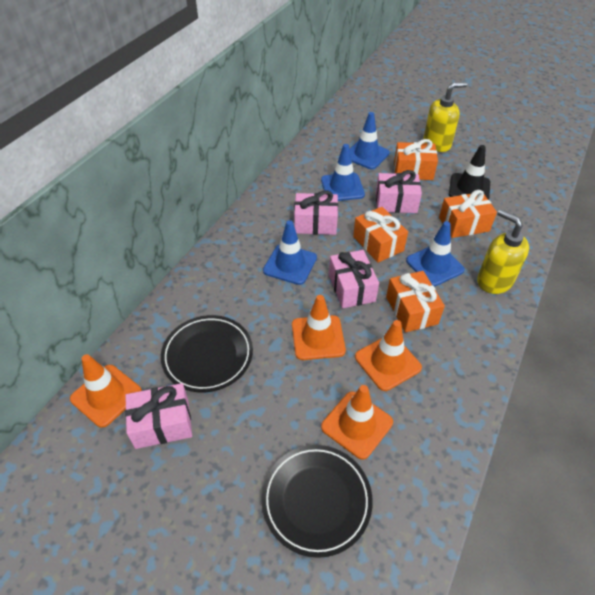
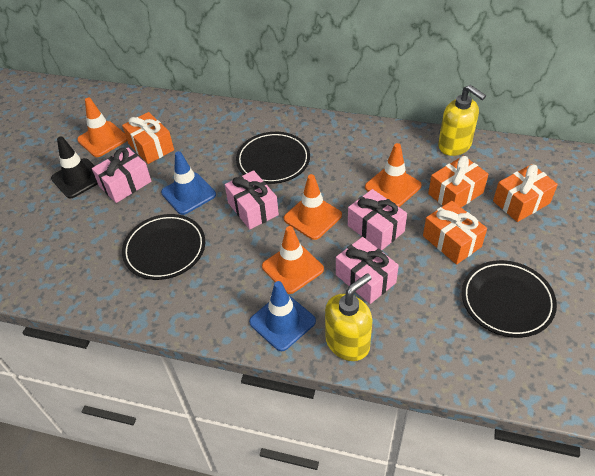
black plate: 2 -> 3
blue traffic cone: 4 -> 2

